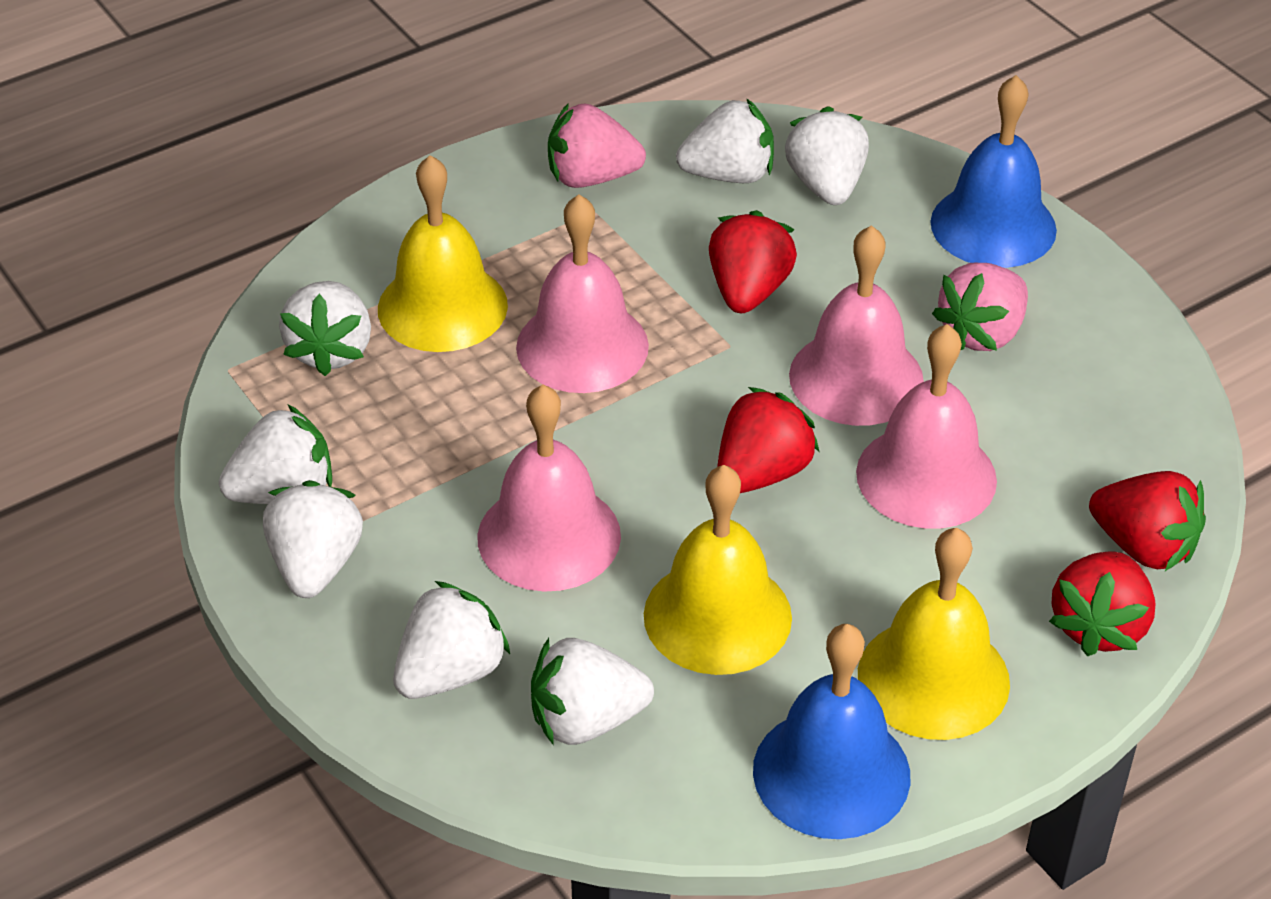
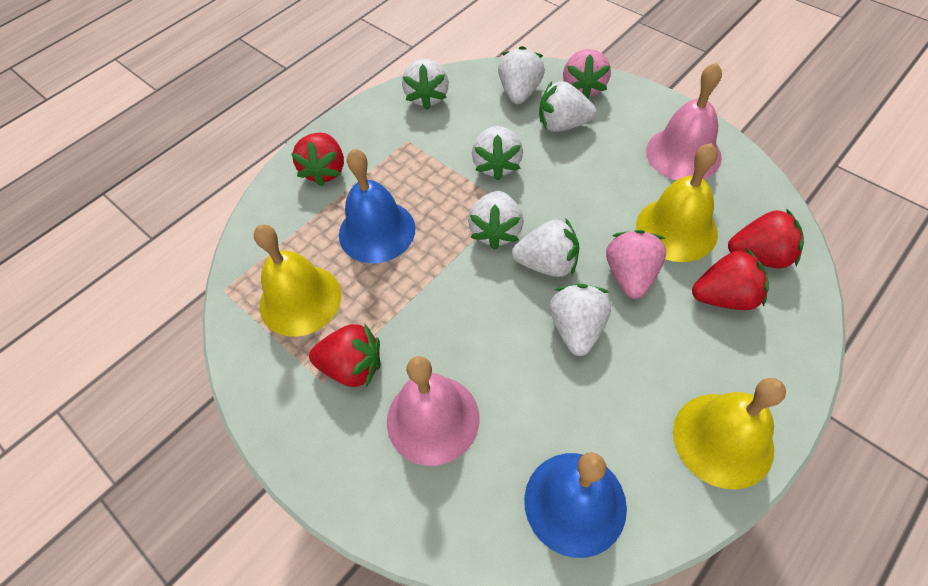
pink bell: 4 -> 2

